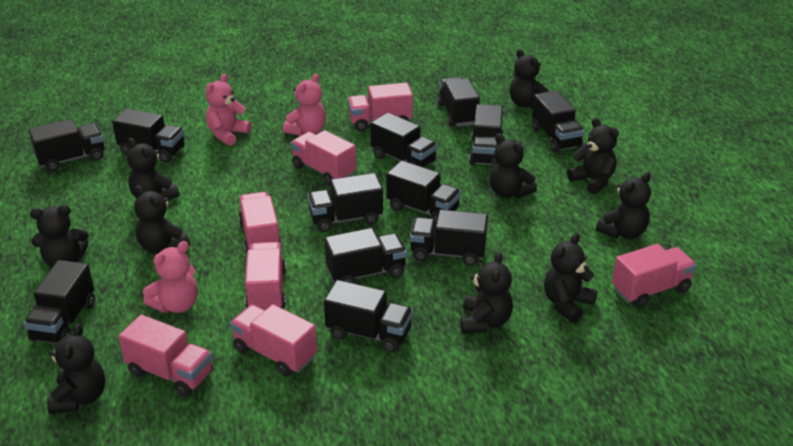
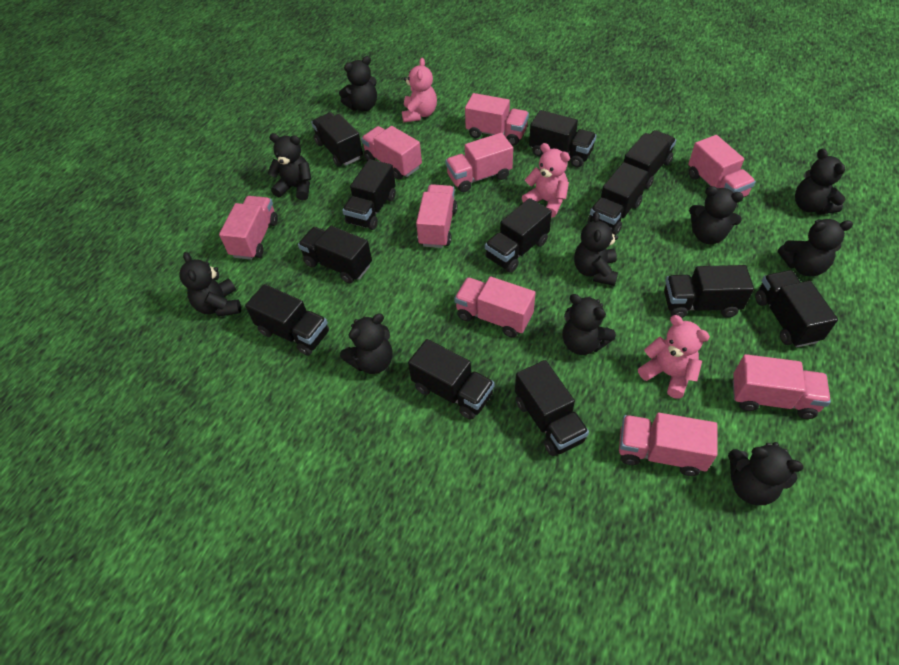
pink truck: 7 -> 9

